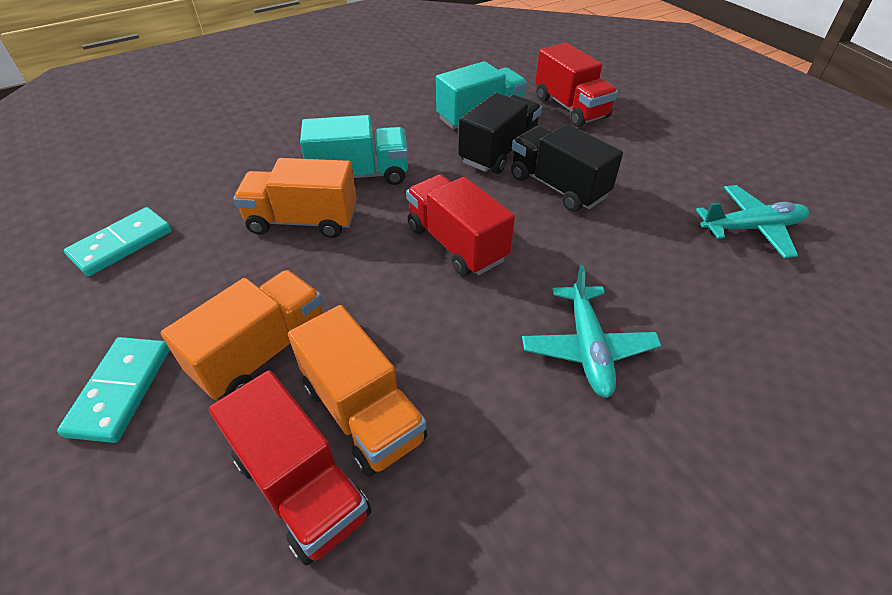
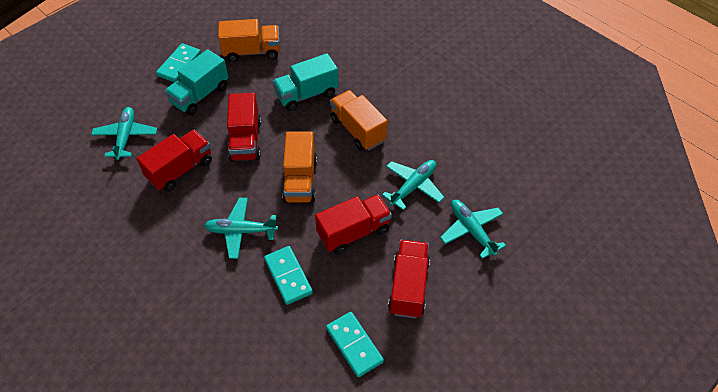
black truck: 2 -> 0
red truck: 3 -> 4
turquoise domino: 2 -> 3
turquoise plane: 2 -> 4

